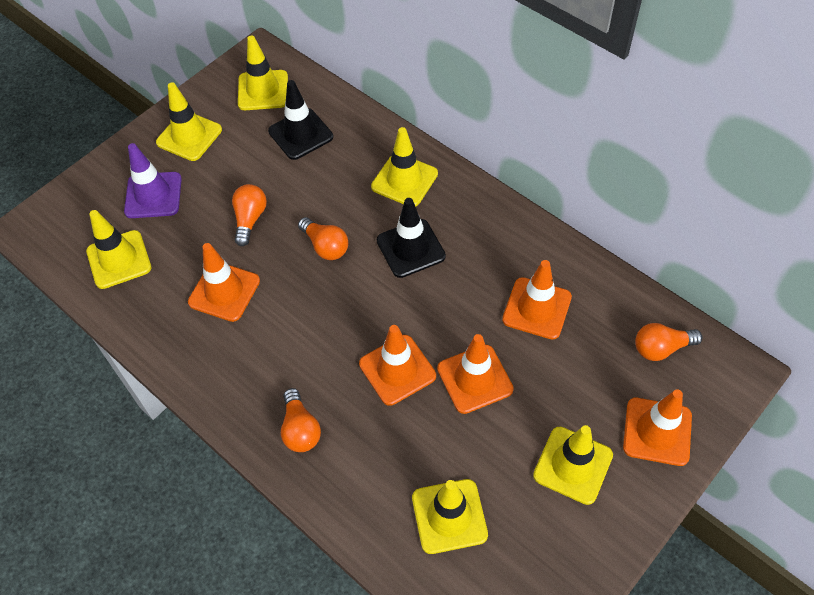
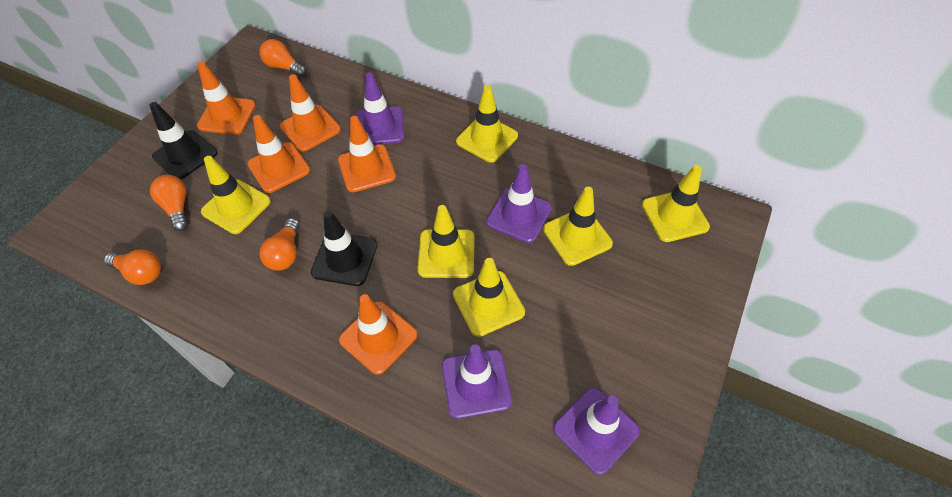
purple traffic cone: 1 -> 4

